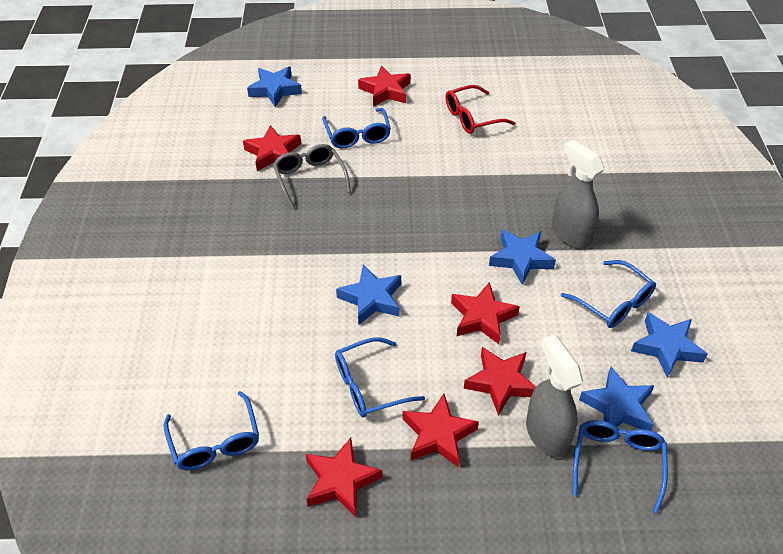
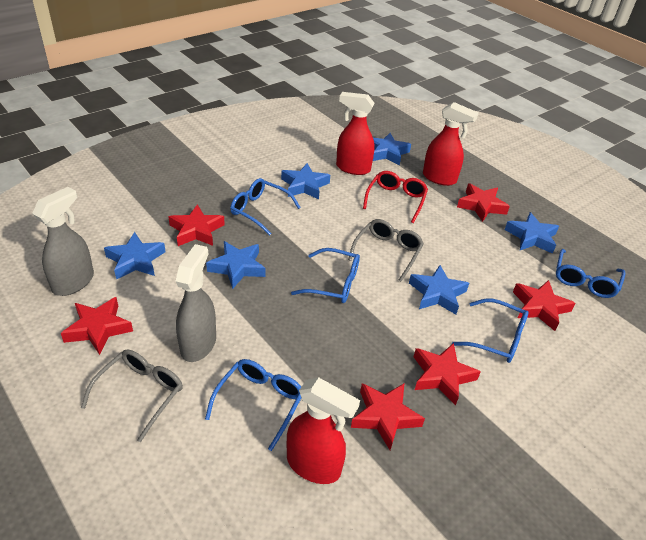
blue star: 5 -> 6
grey glasses: 1 -> 2
red spray bottle: 0 -> 3

